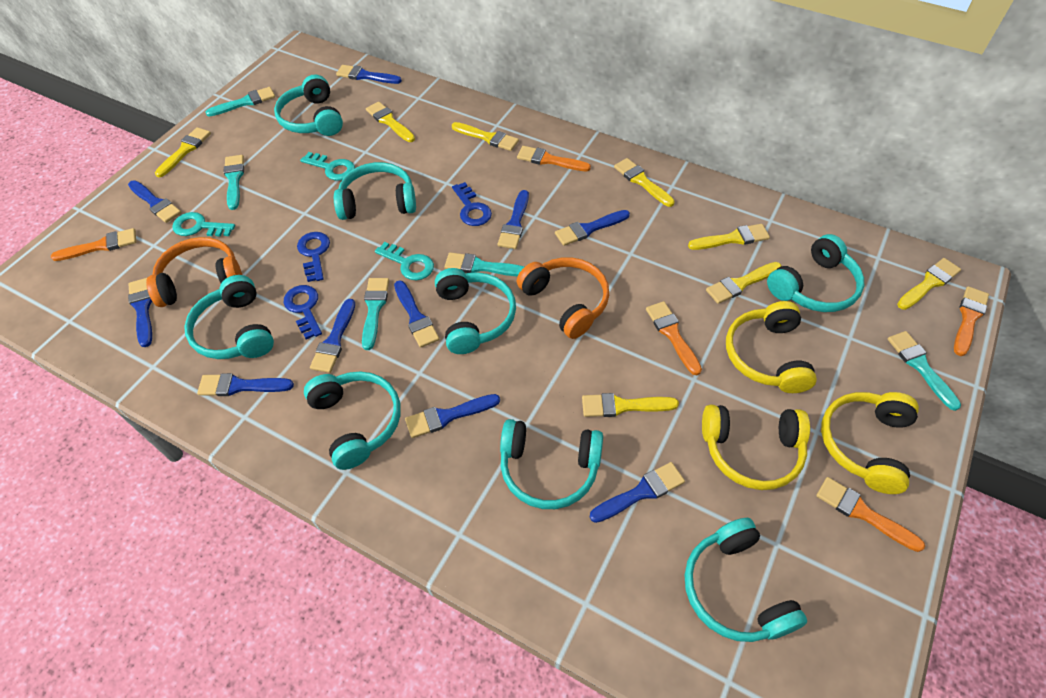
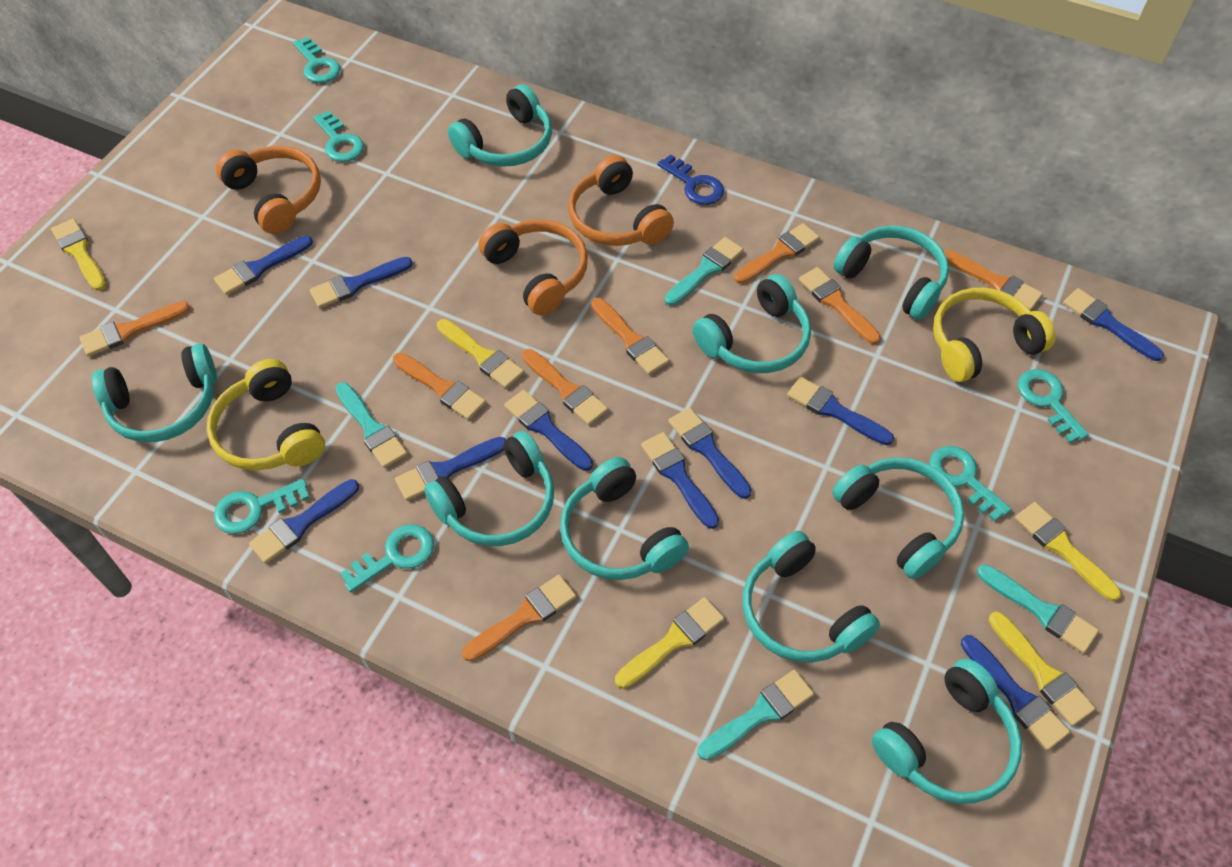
blue key: 3 -> 1
orange brush: 5 -> 8
orange headphones: 2 -> 3
turquoise brush: 5 -> 4
turquoise headphones: 8 -> 9
turquoise key: 3 -> 6
yellow brush: 8 -> 5
yellow headphones: 3 -> 2

